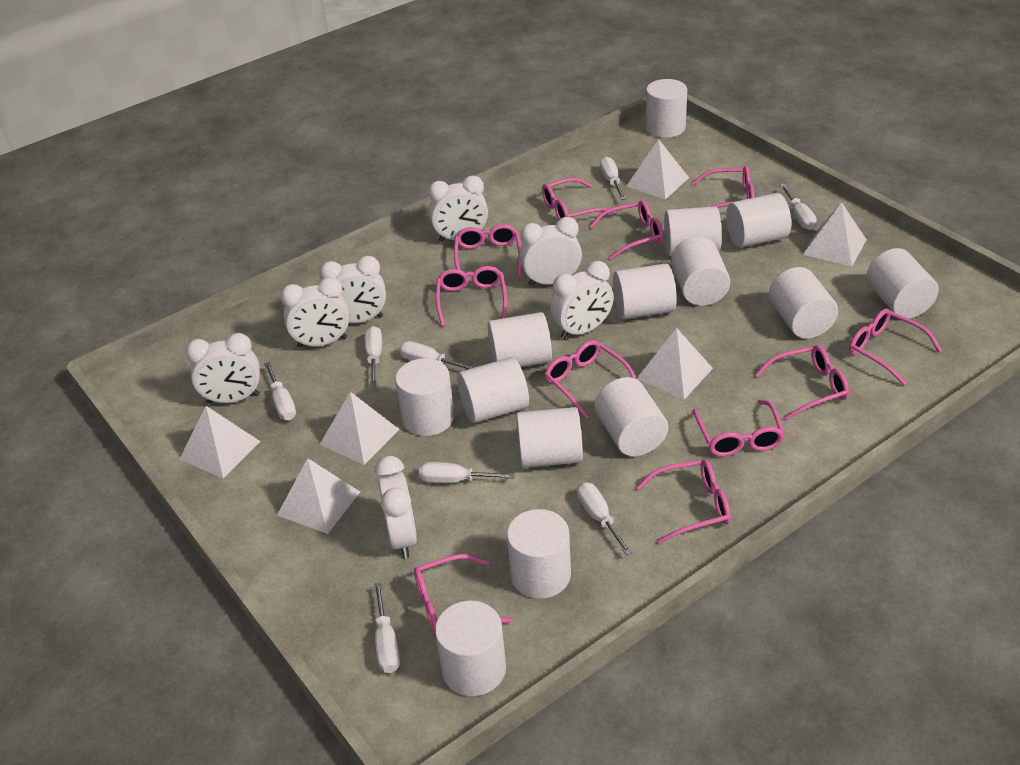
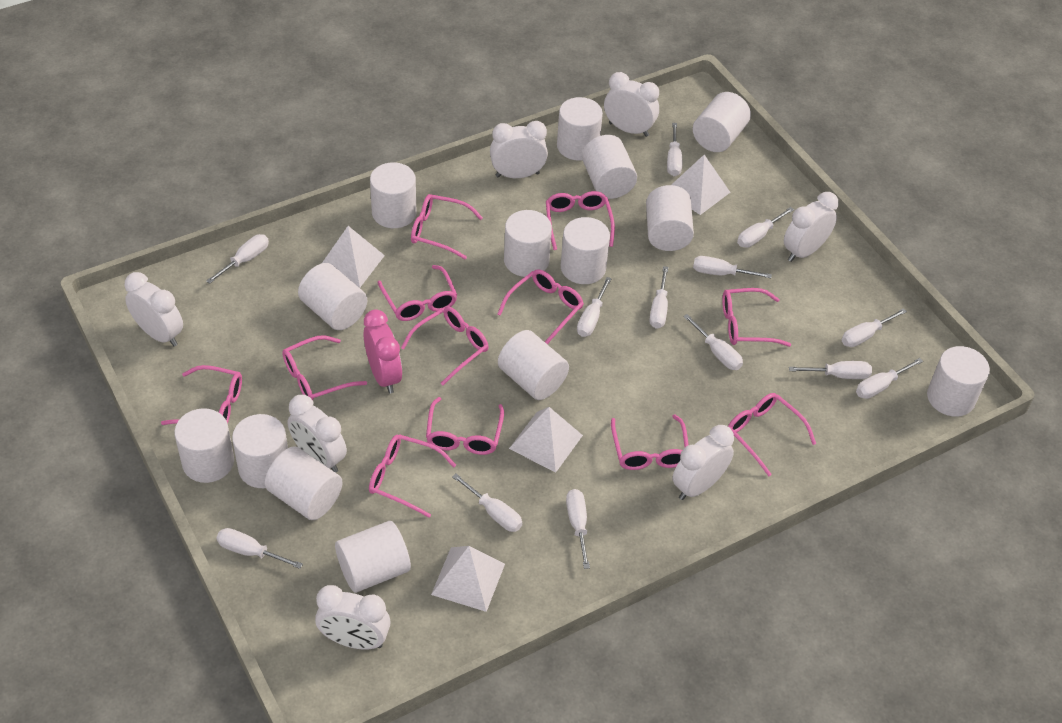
pink clock: 0 -> 1
pink glasses: 11 -> 12
white pyramid: 6 -> 4
white screwdriver: 8 -> 13

